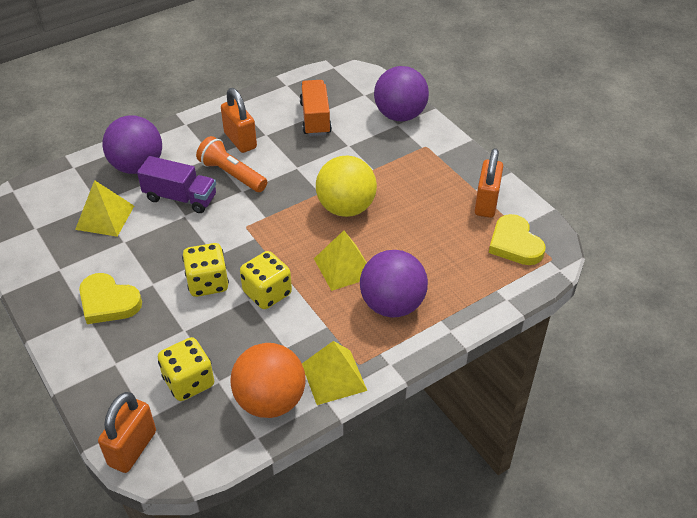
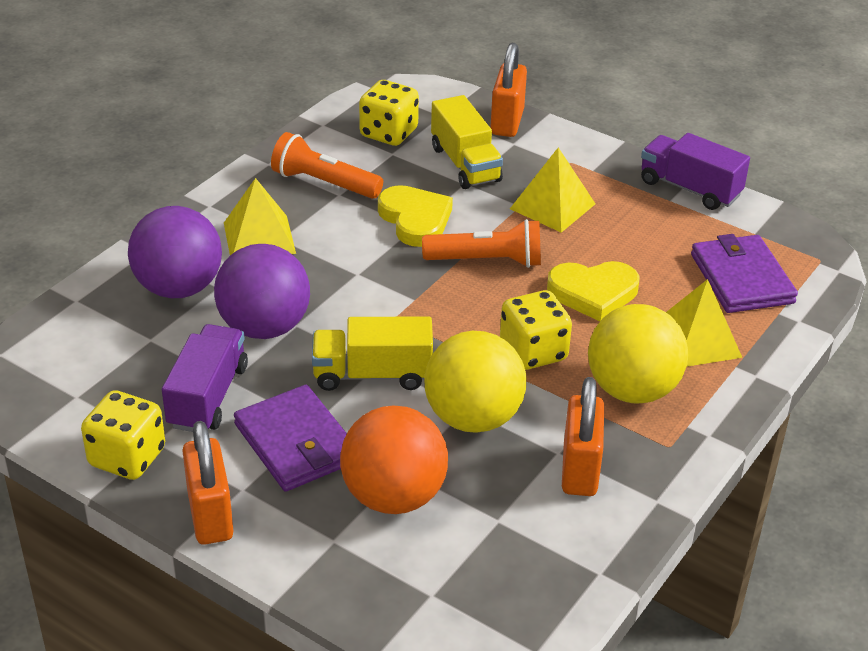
orange flashlight: 1 -> 2
orange truck: 1 -> 0
purple ball: 3 -> 2
purple truck: 1 -> 2
purple wallet: 0 -> 2
yellow ball: 1 -> 2
yellow truck: 0 -> 2

